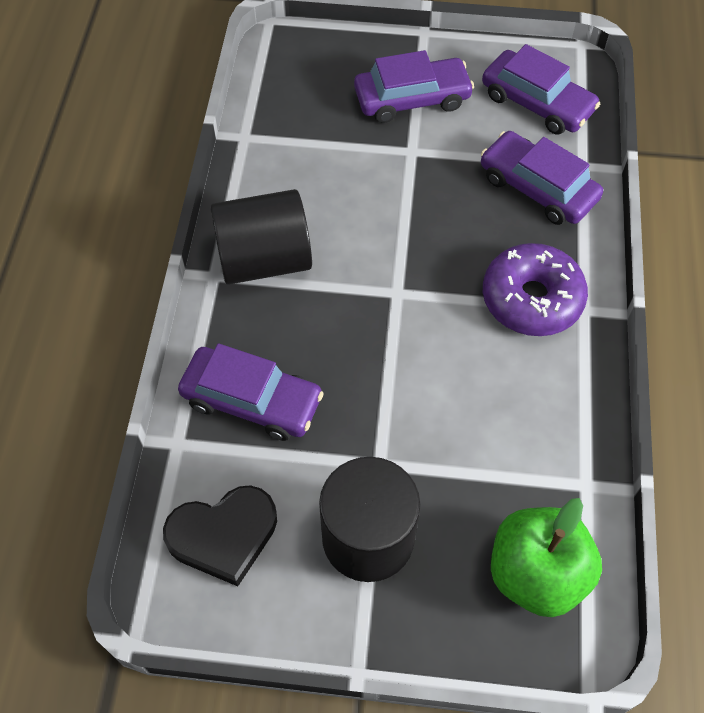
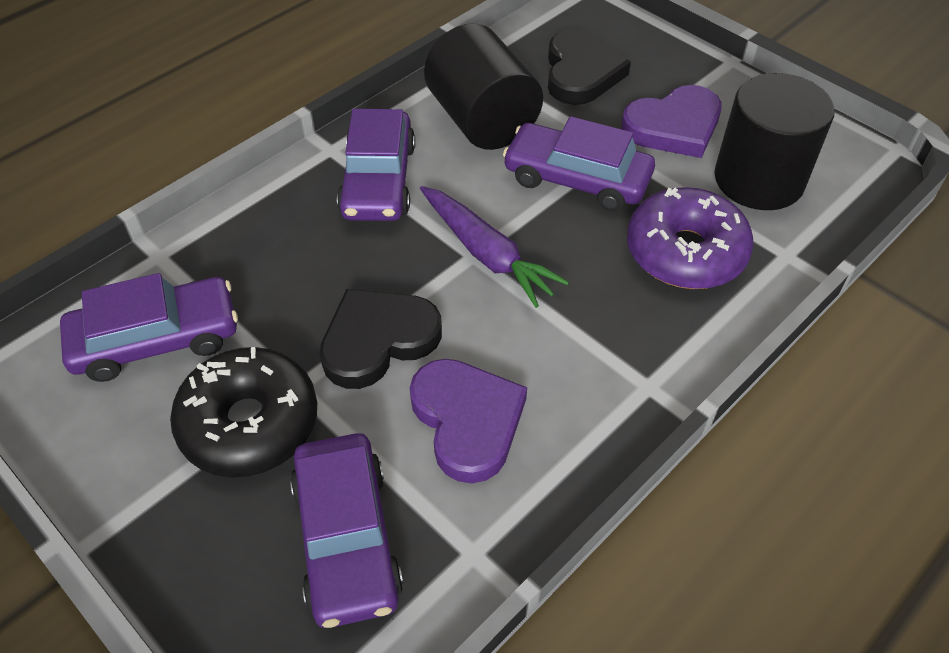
black donut: 0 -> 1
black heart: 1 -> 2
green apple: 1 -> 0
purple carrot: 0 -> 1
purple heart: 0 -> 2

